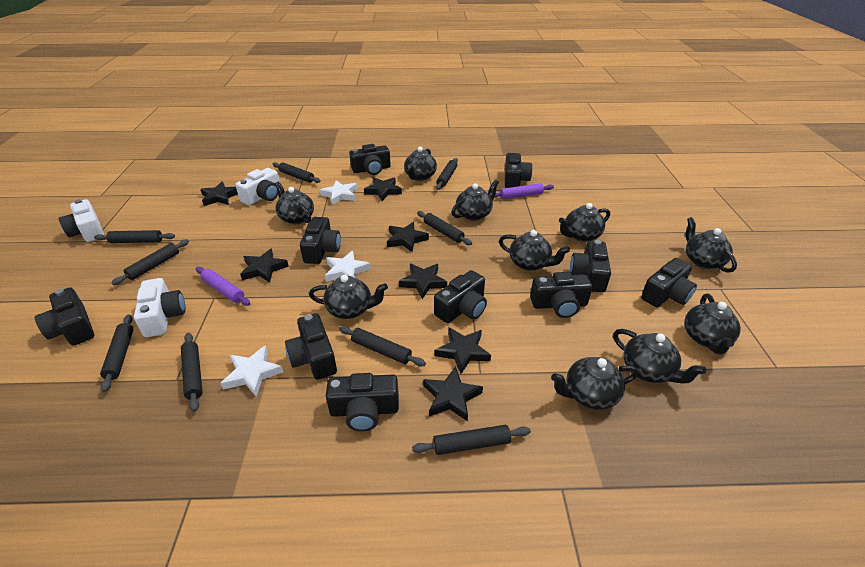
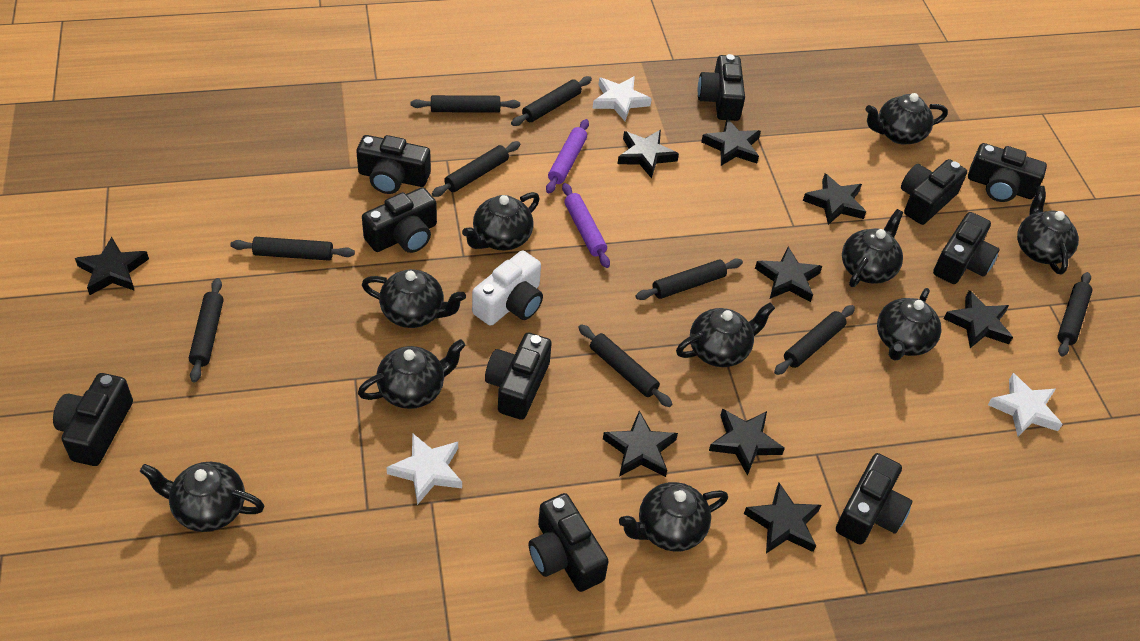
black star: 7 -> 9
white camera: 3 -> 1

